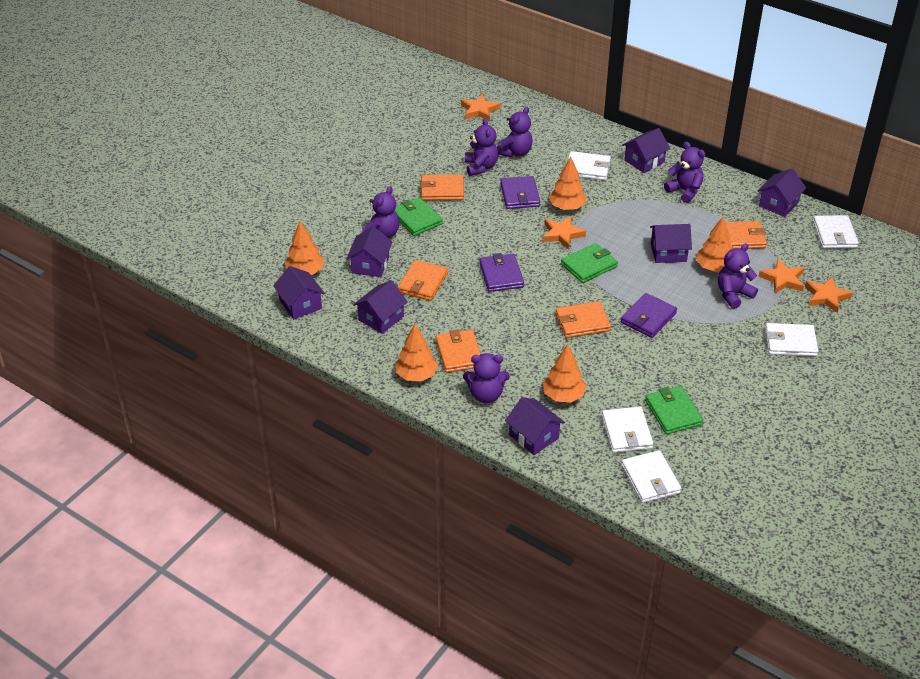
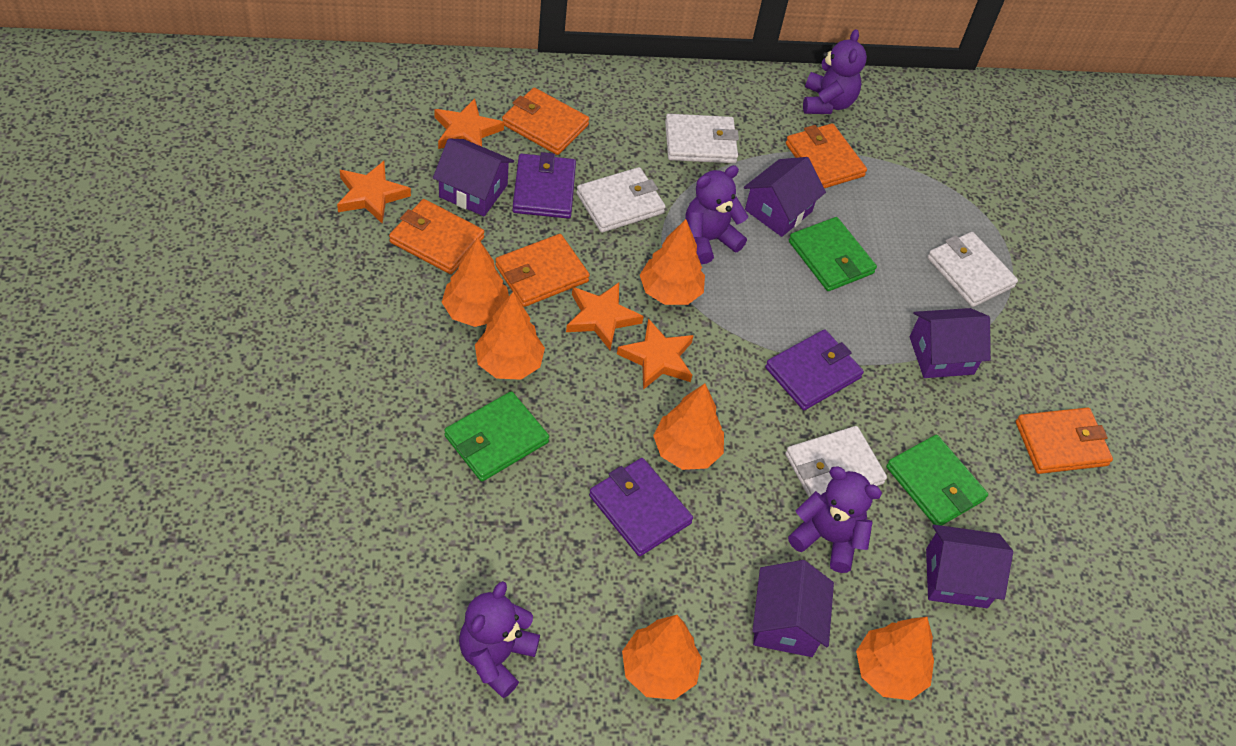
orange tree: 5 -> 6
purple house: 7 -> 5
purple teddy bear: 6 -> 4
white wallet: 5 -> 4

